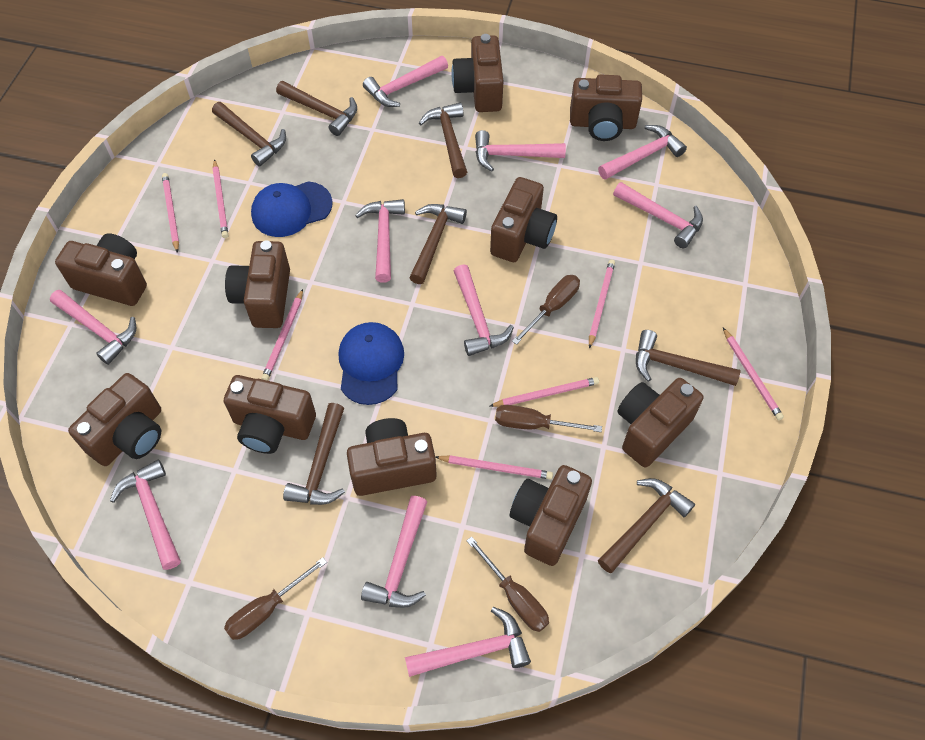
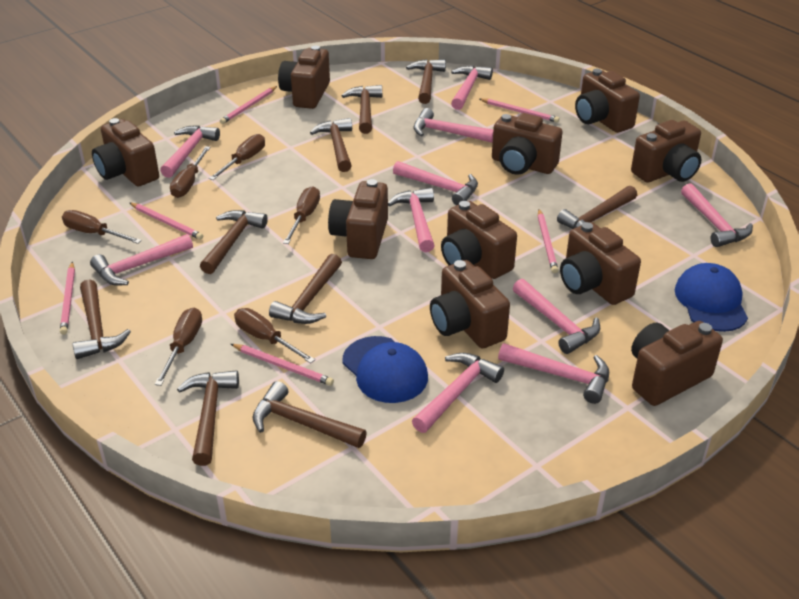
brown hammer: 7 -> 9
brown screwdriver: 4 -> 6
pink pencil: 7 -> 6

